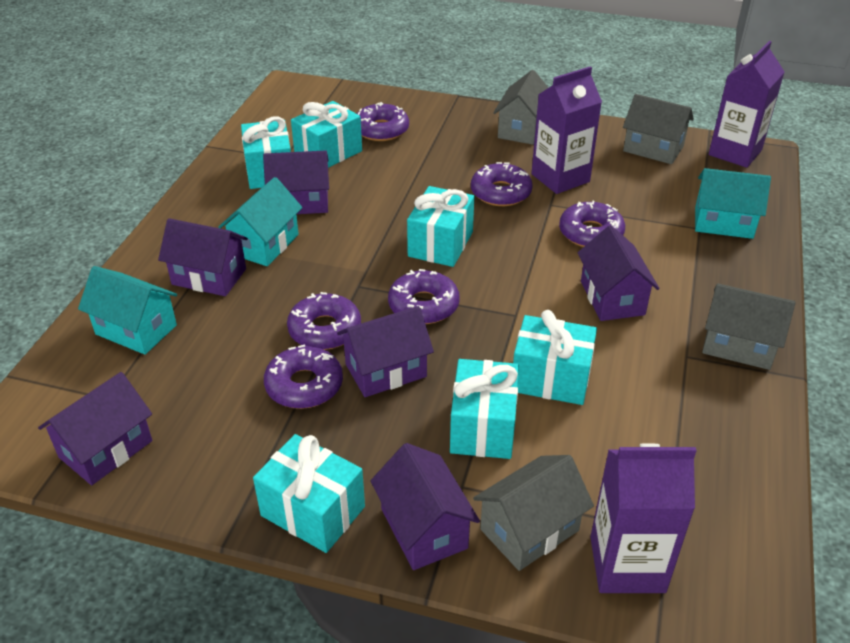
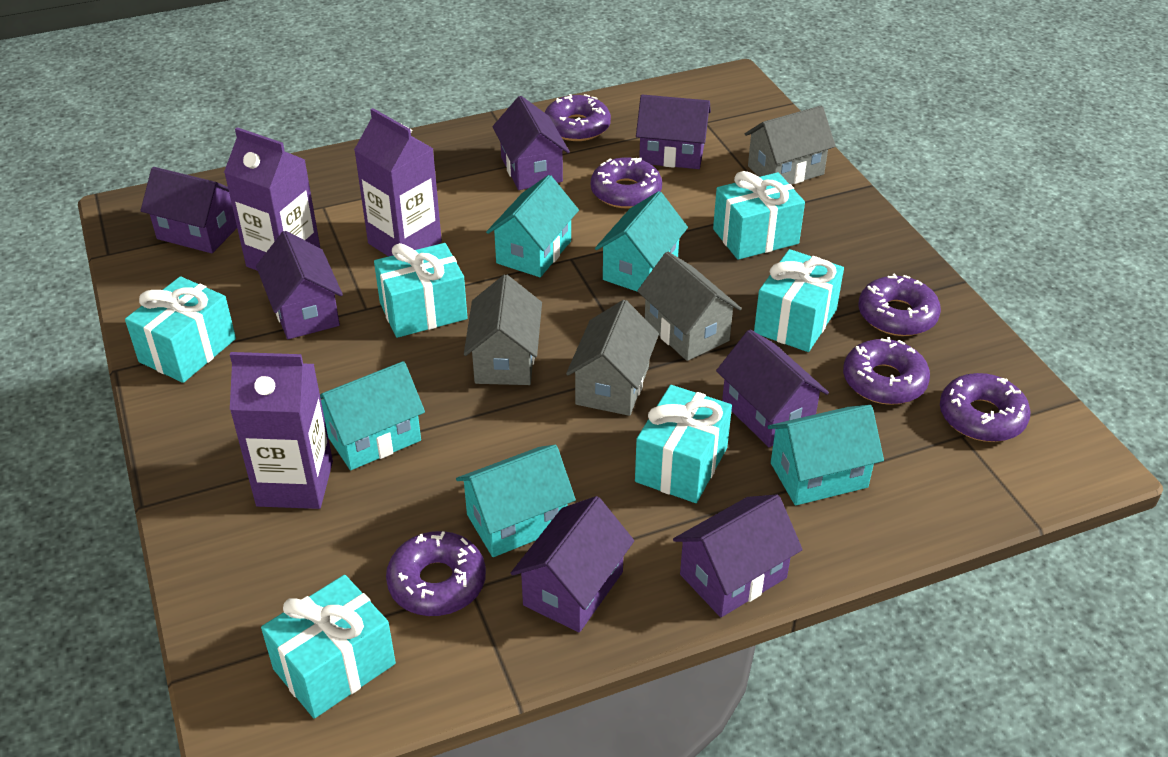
purple house: 6 -> 7
turquoise house: 3 -> 5

